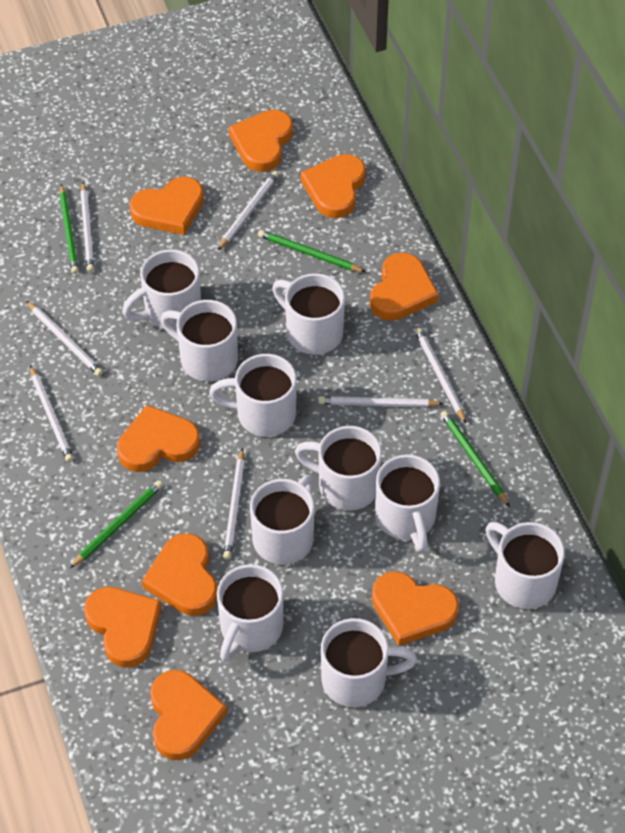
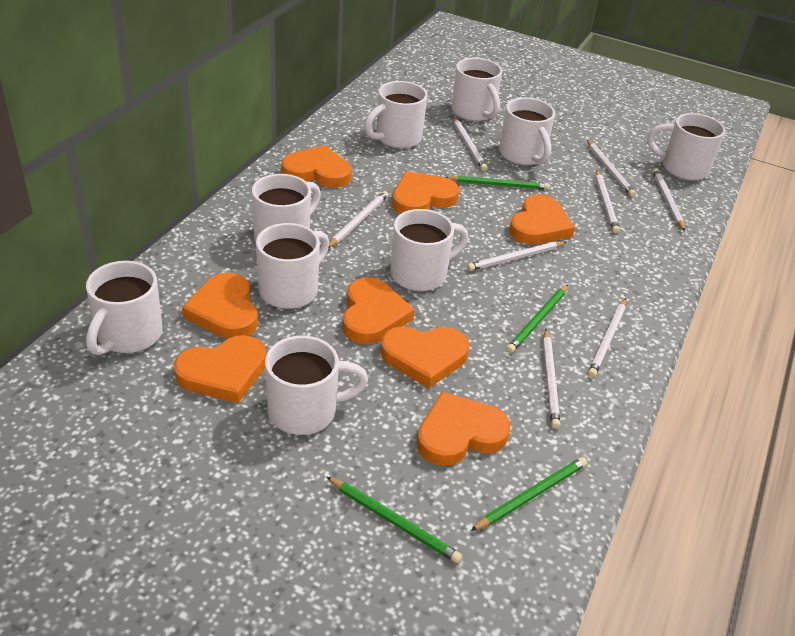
orange heart: 9 -> 8
white mug: 10 -> 9
white pencil: 7 -> 8

